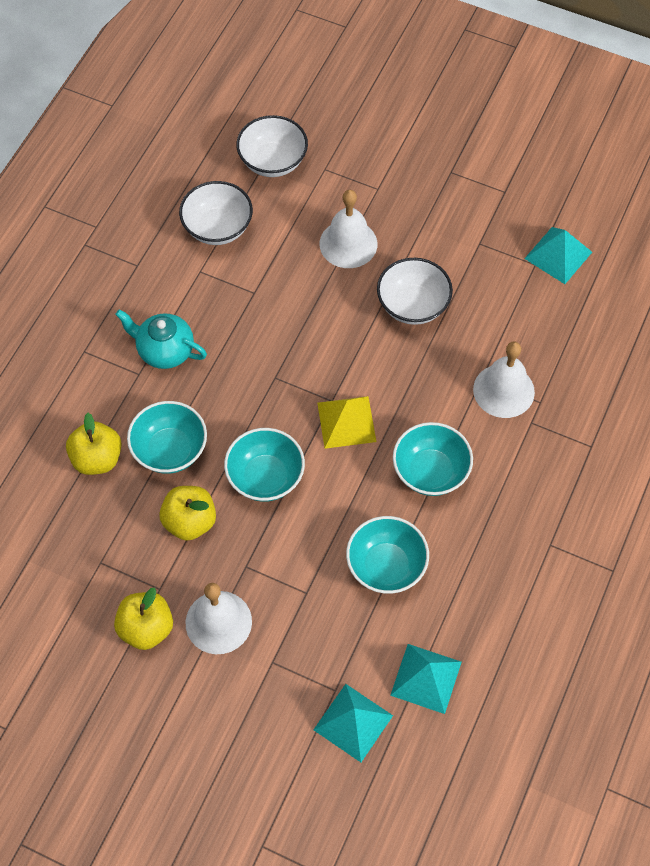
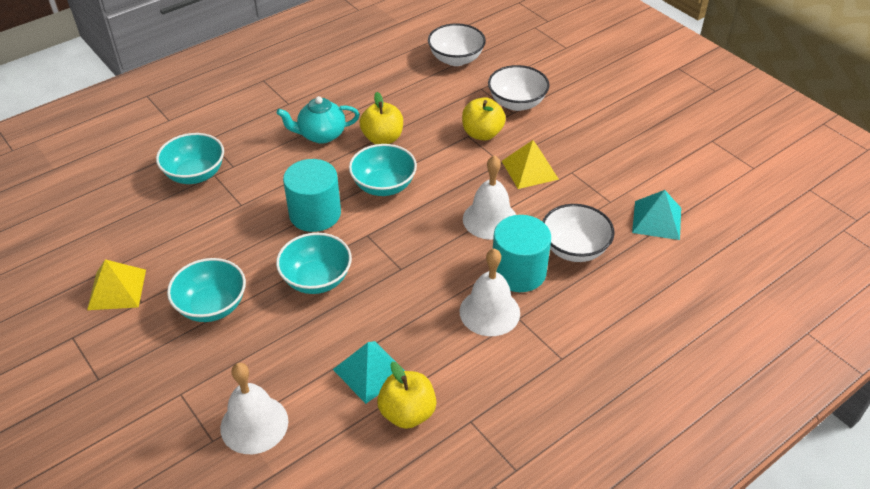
turquoise cylinder: 0 -> 2
turquoise pyramid: 3 -> 2
yellow pyramid: 1 -> 2

